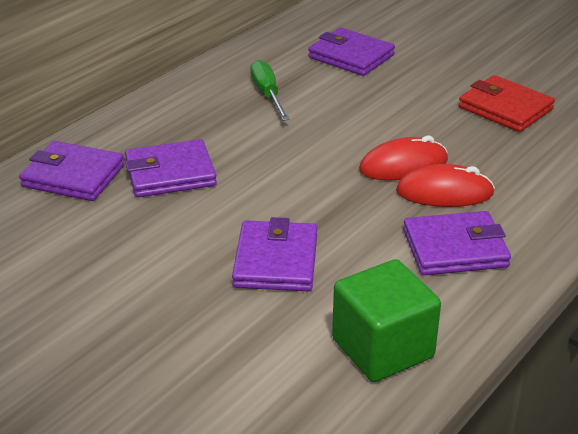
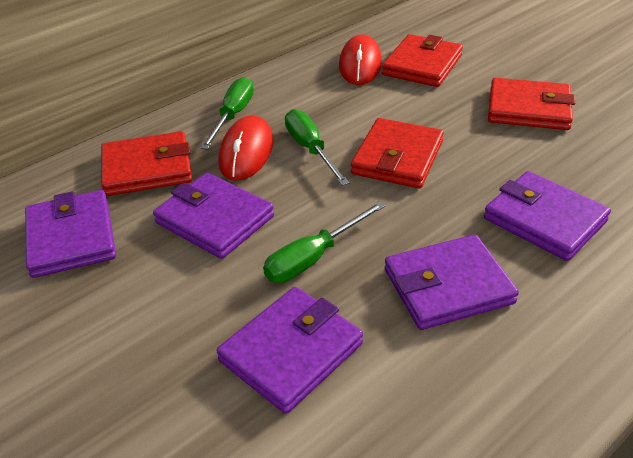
green cube: 1 -> 0
green screwdriver: 1 -> 3
red wallet: 1 -> 4

